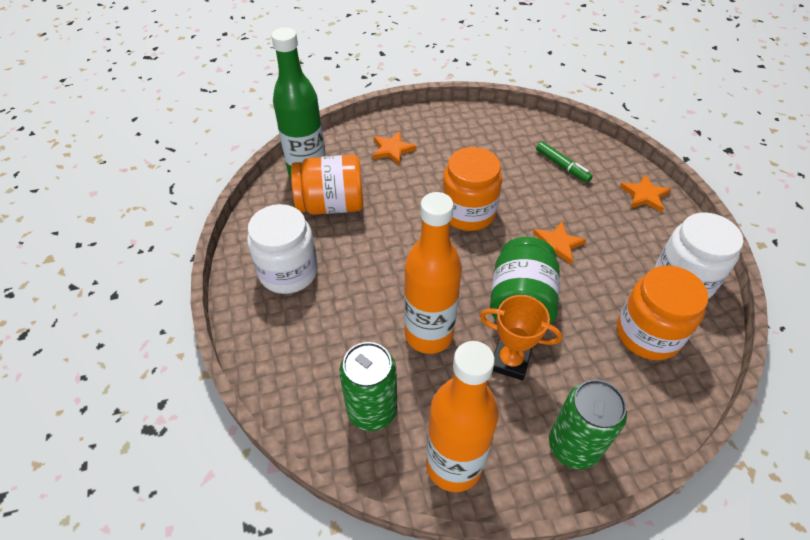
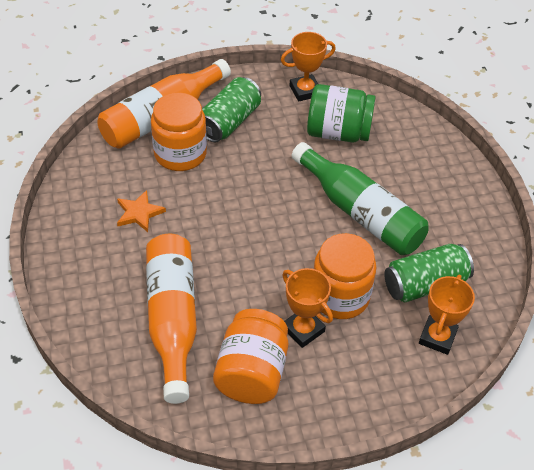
green marker: 1 -> 0
orange star: 3 -> 1
orange trophy: 1 -> 3
white jar: 2 -> 0

